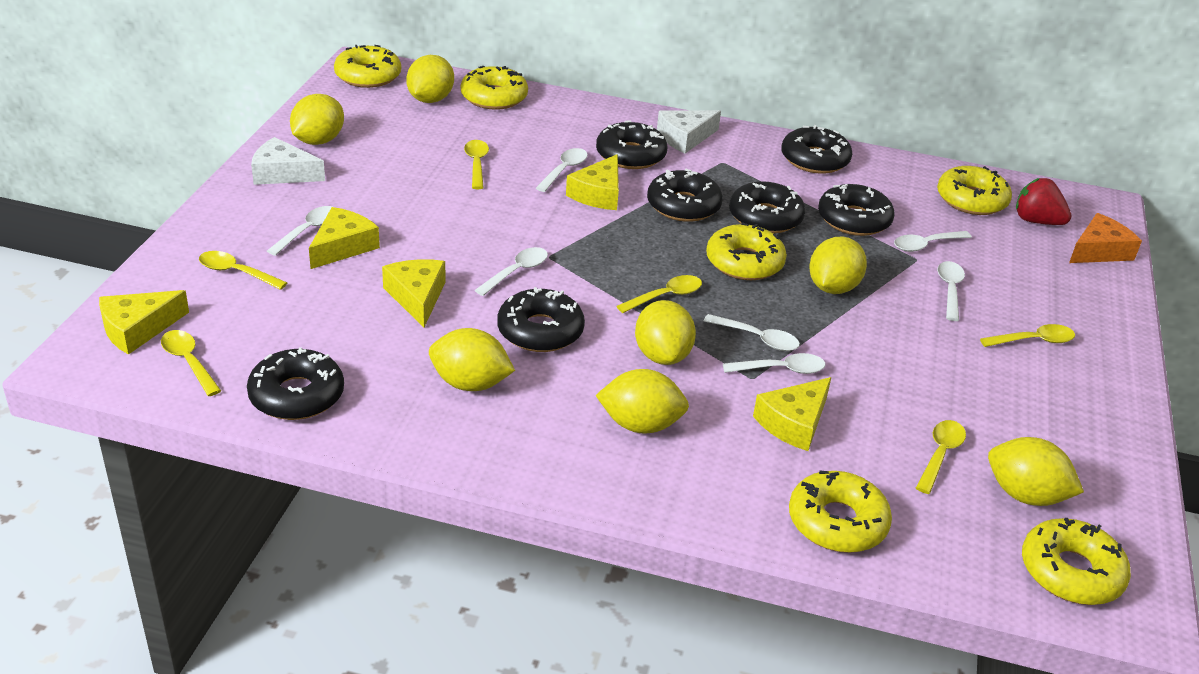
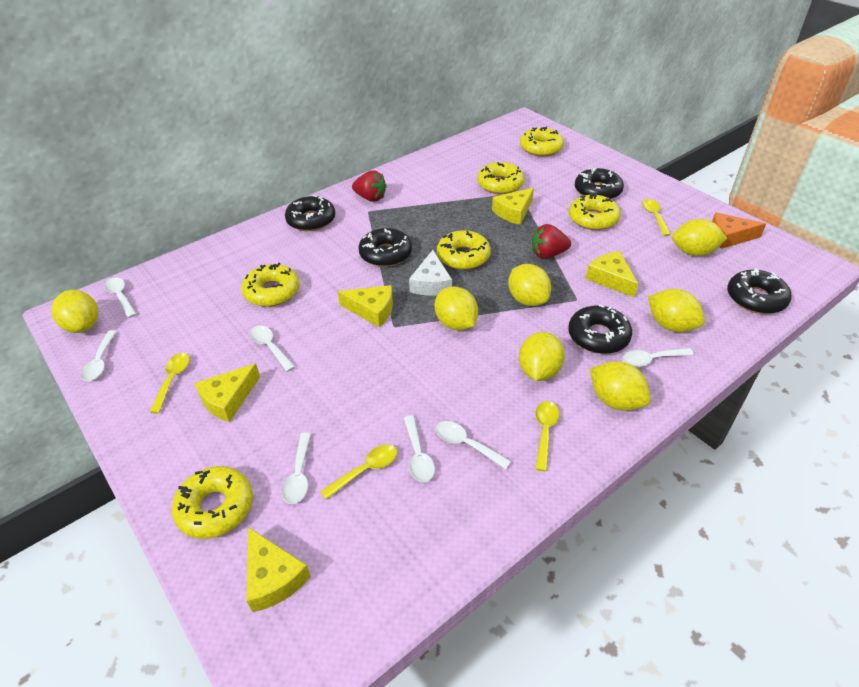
black donut: 7 -> 5
red strawberry: 1 -> 2
white cheese: 2 -> 1
yellow spoon: 6 -> 4

